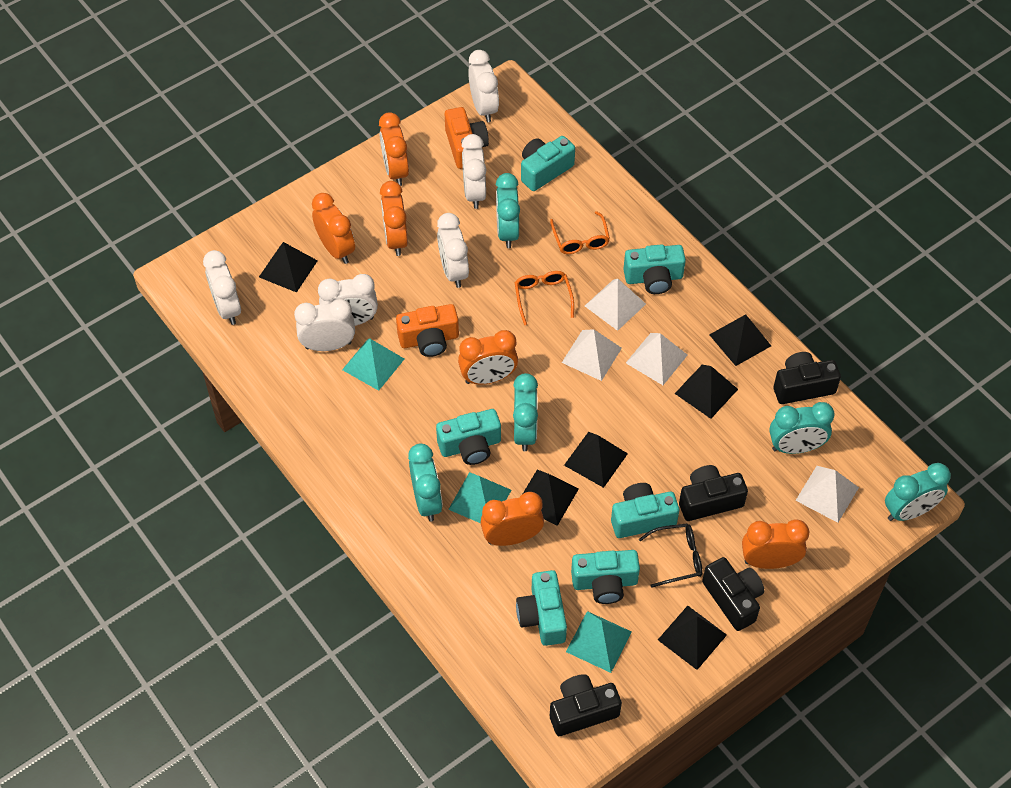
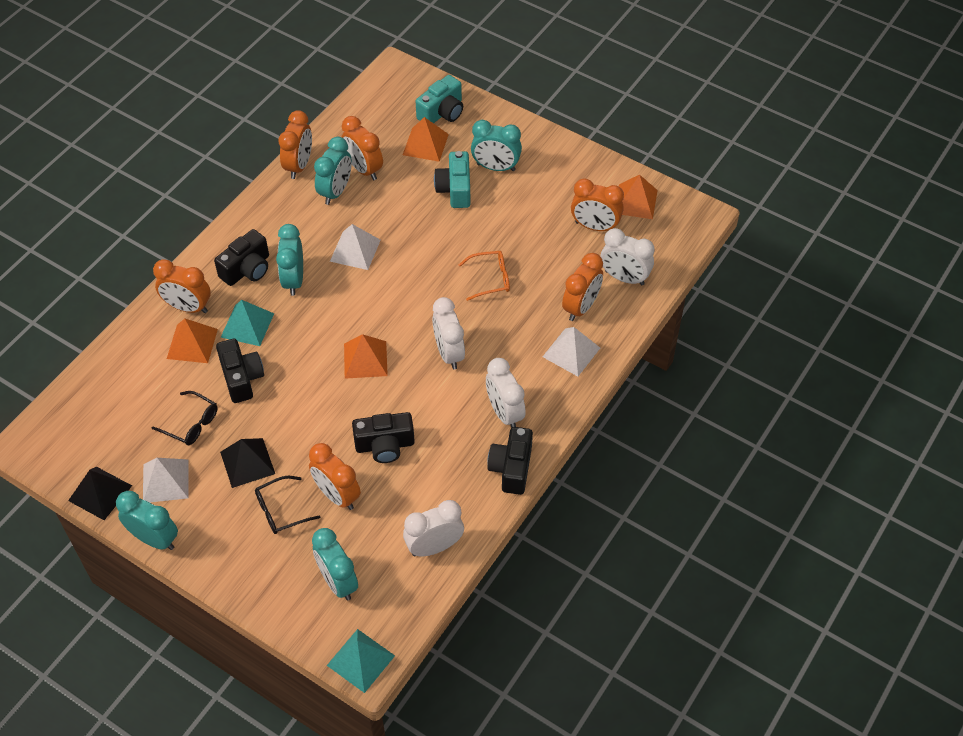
black glasses: 1 -> 2
black pyramid: 6 -> 2
orange camera: 2 -> 0
orange glasses: 2 -> 1
orange pyramid: 0 -> 4
turquoise camera: 6 -> 2
turquoise pyramid: 3 -> 2
white clock: 6 -> 4
white pyramid: 4 -> 3

